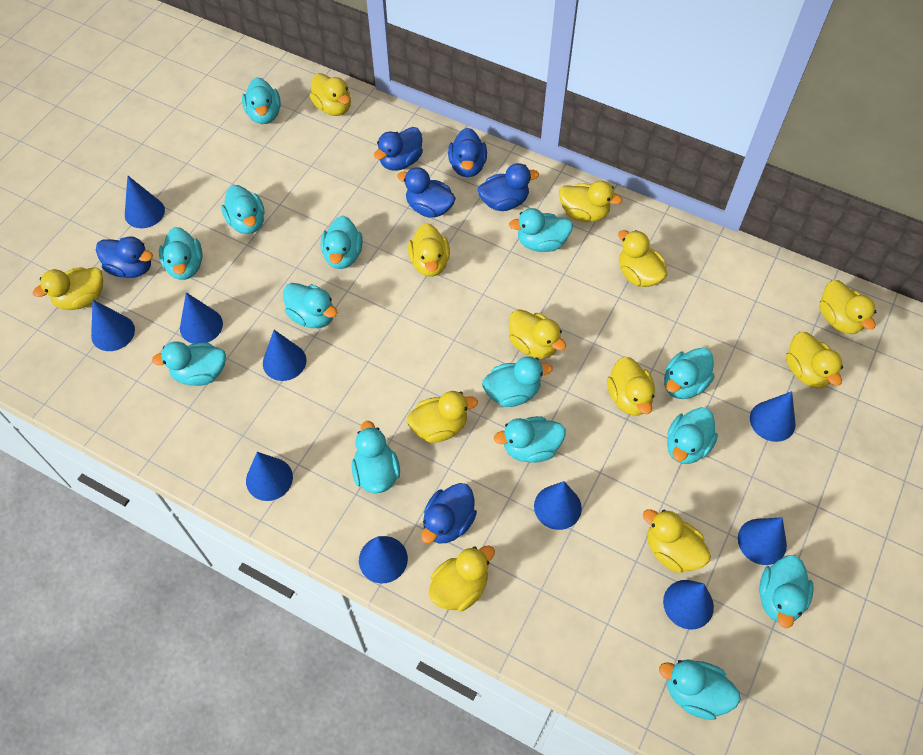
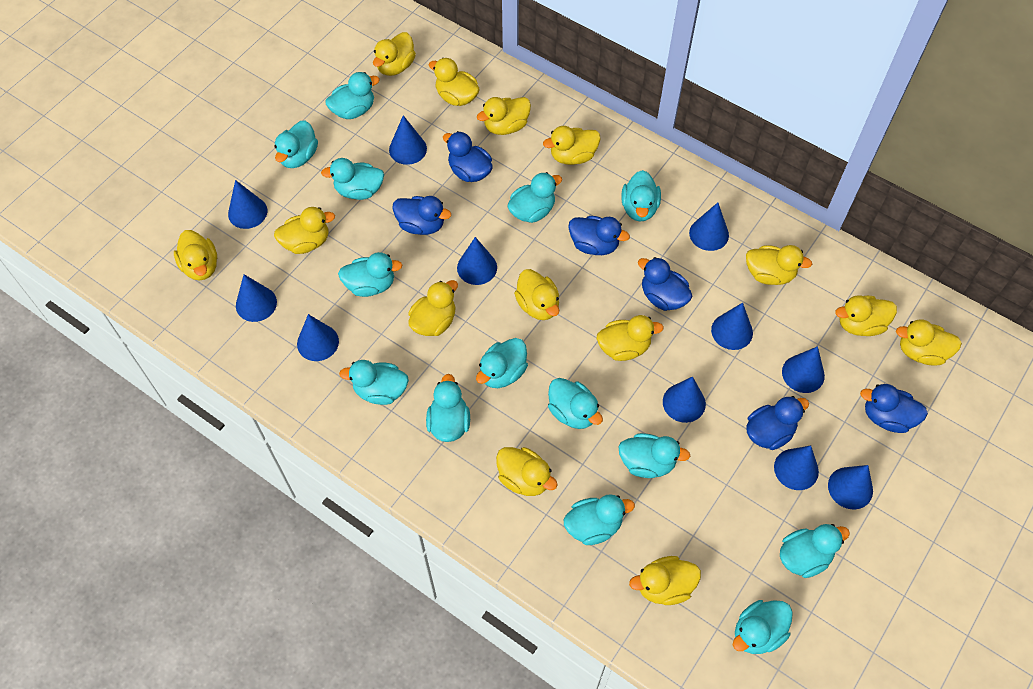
blue cone: 10 -> 11
yellow duck: 12 -> 14

